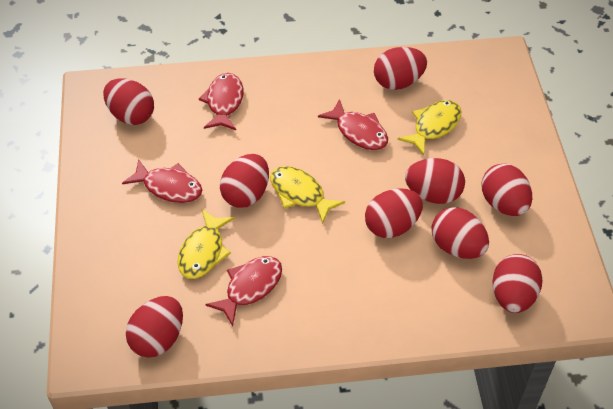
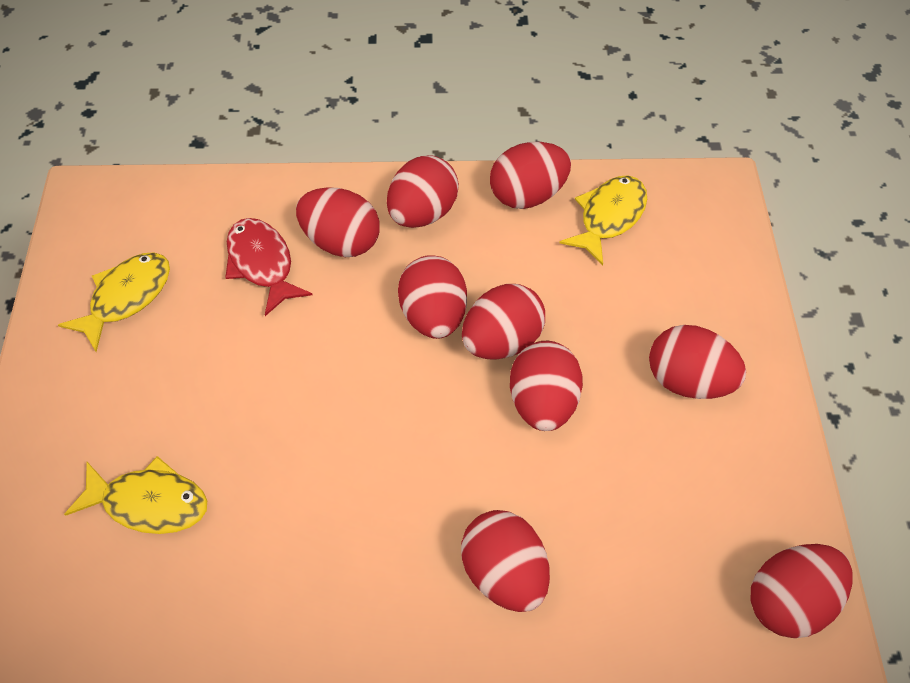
red fish: 4 -> 1

